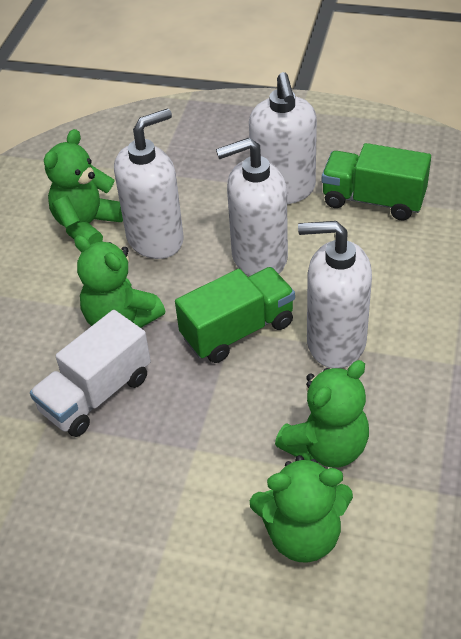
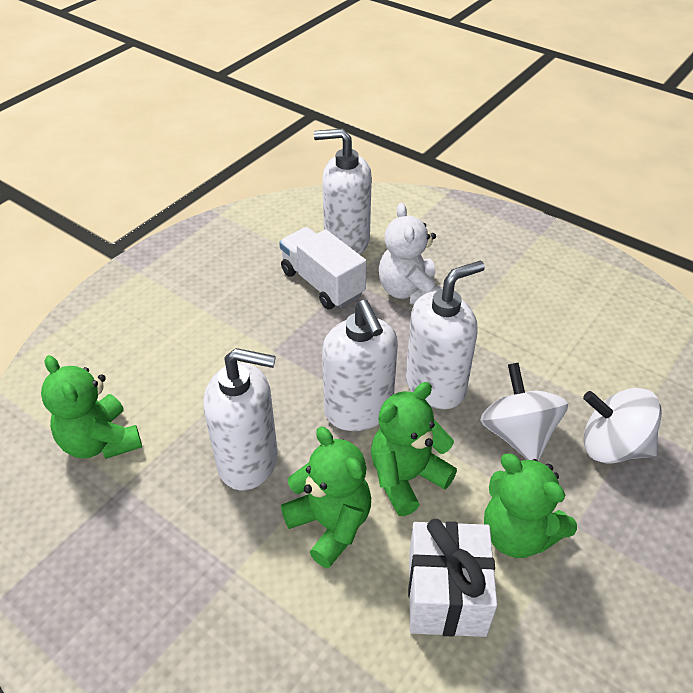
green truck: 2 -> 0
white gift: 0 -> 1
white spinning top: 0 -> 2
white teddy bear: 0 -> 1

